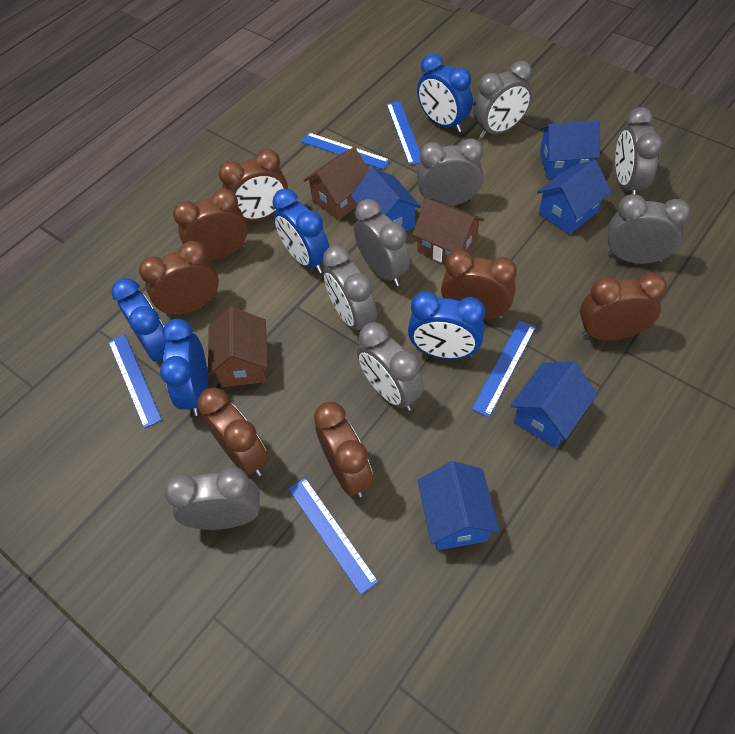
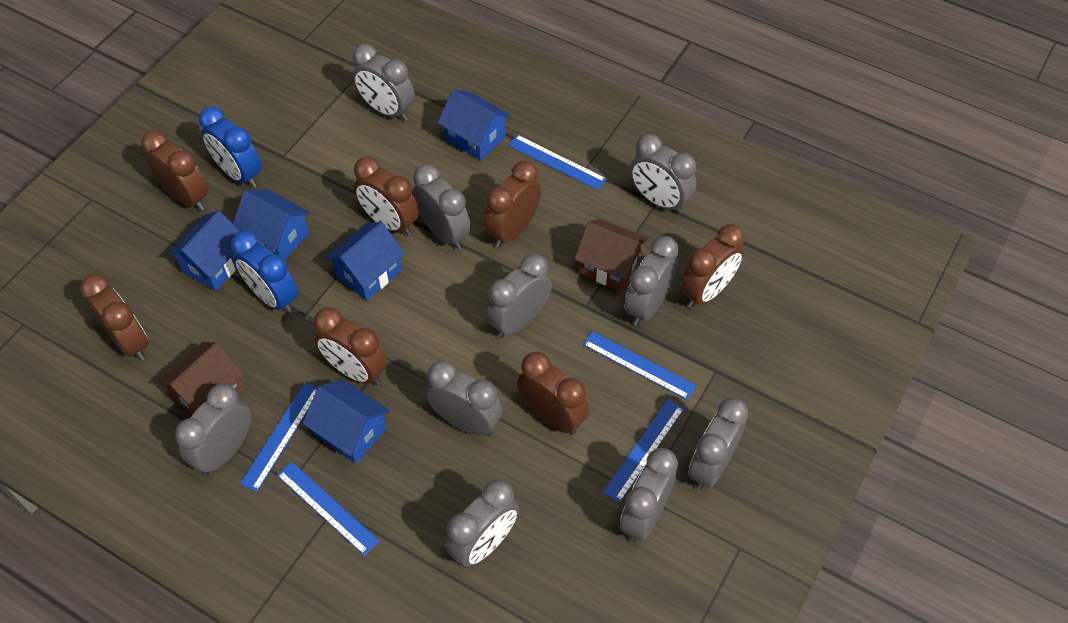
blue clock: 5 -> 2
brown house: 3 -> 2
grey clock: 8 -> 10

